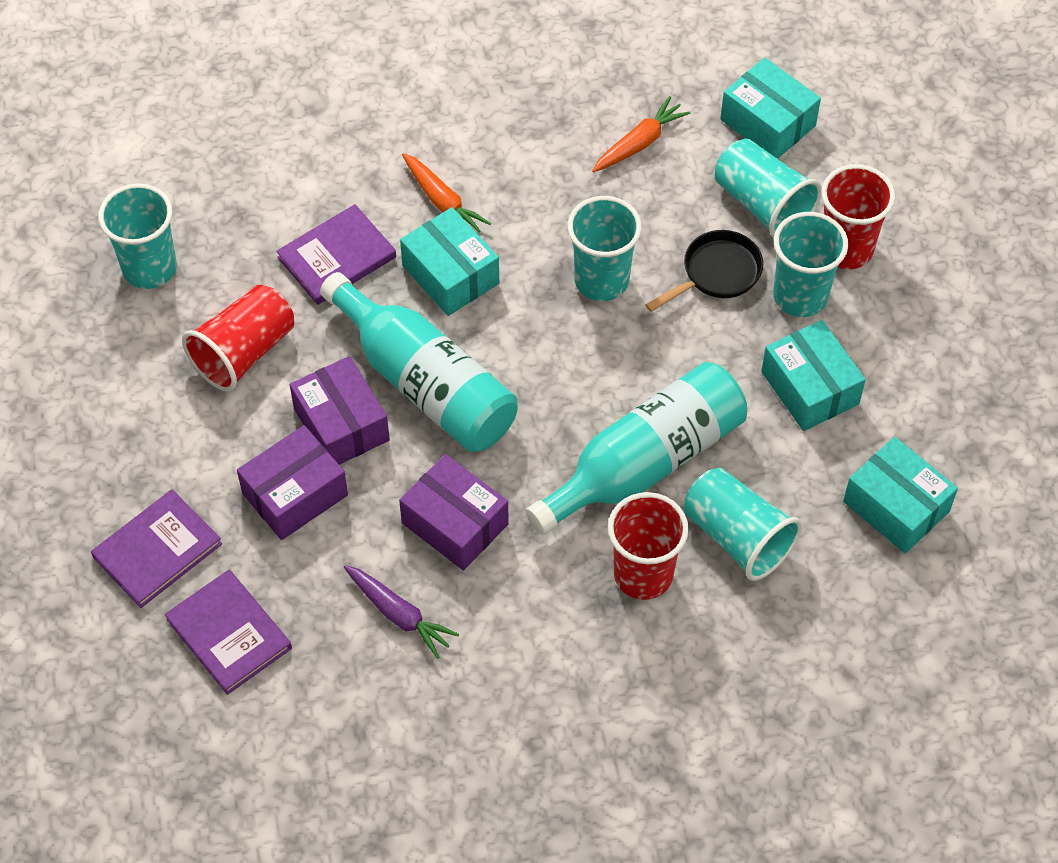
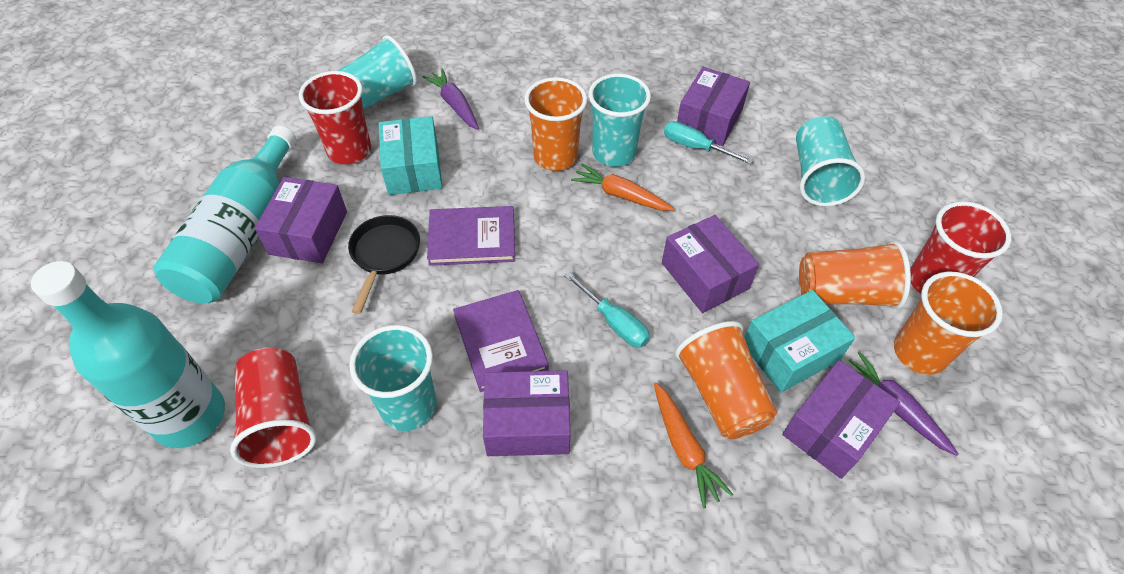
orange cup: 0 -> 4
purple book: 3 -> 2
purple box: 3 -> 5
purple carrot: 1 -> 2
turquoise box: 4 -> 2
turquoise cup: 5 -> 4
turquoise screwdriver: 0 -> 2

